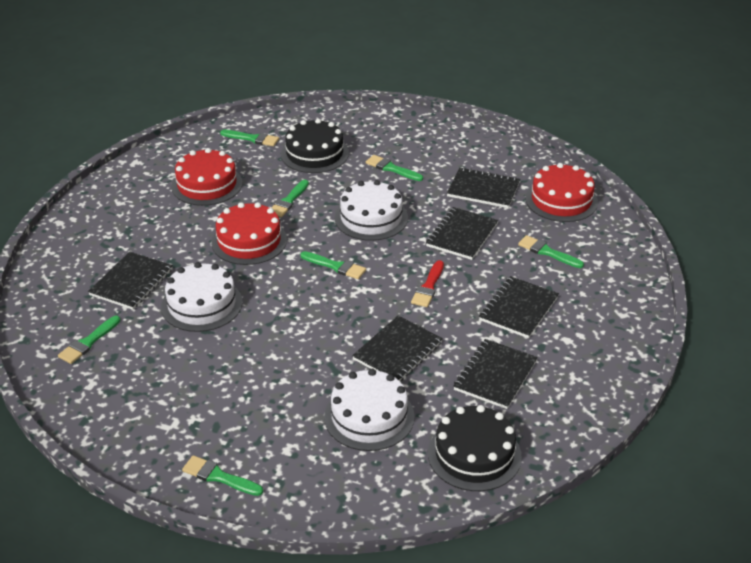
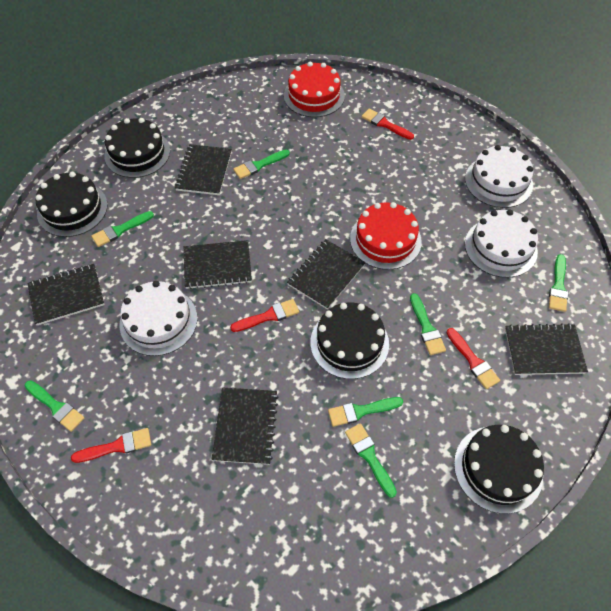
black cake: 2 -> 4
red brush: 1 -> 4
red cake: 3 -> 2

